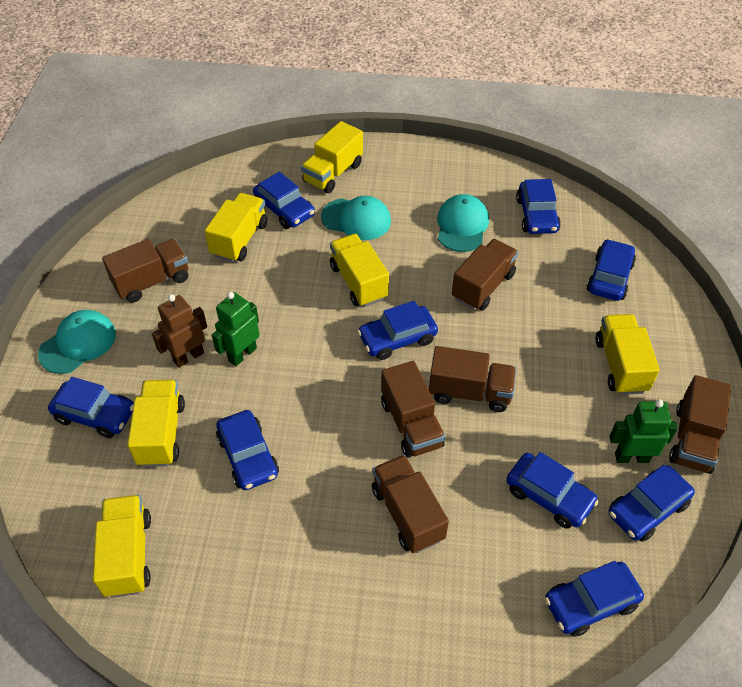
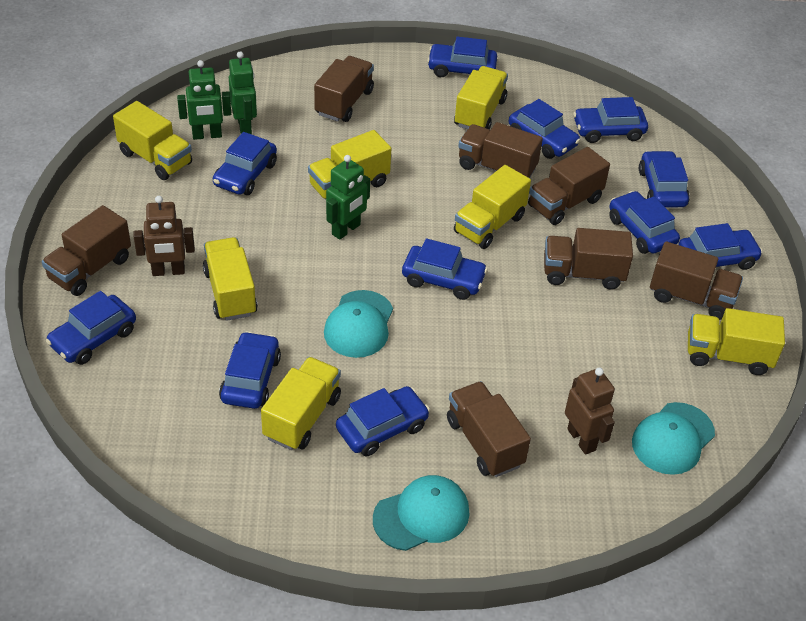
blue car: 9 -> 11
brown robot: 1 -> 2
brown truck: 6 -> 7
green robot: 2 -> 3
yellow truck: 6 -> 7

